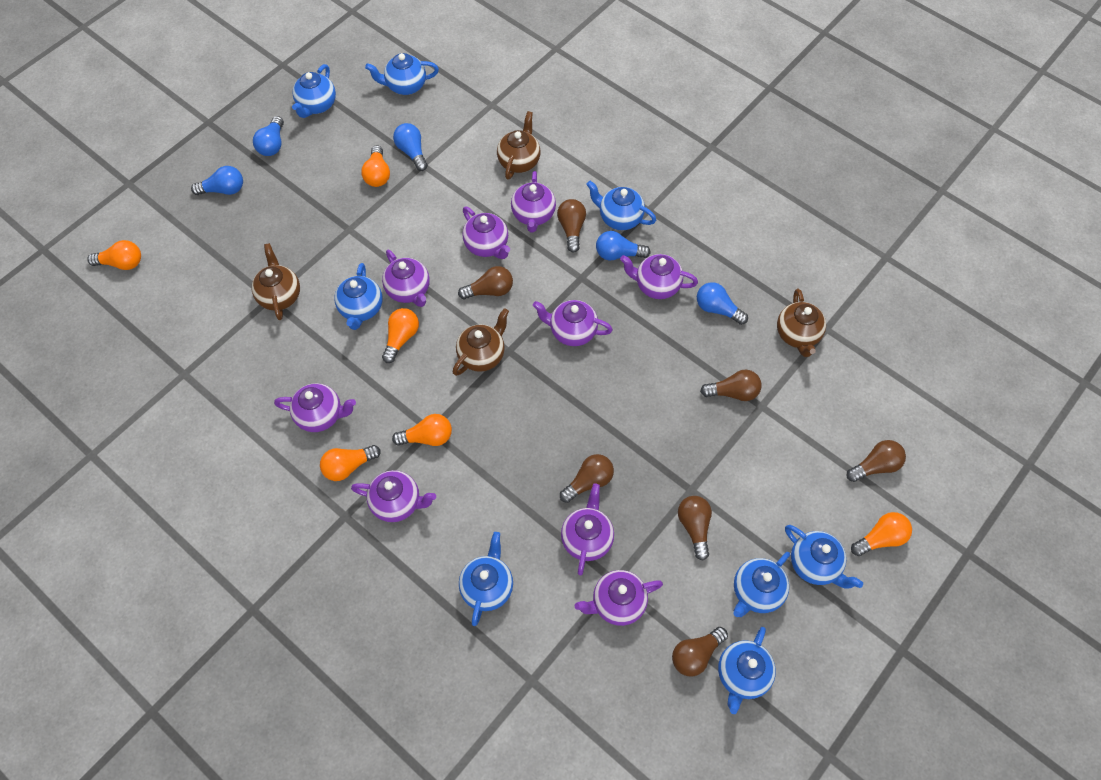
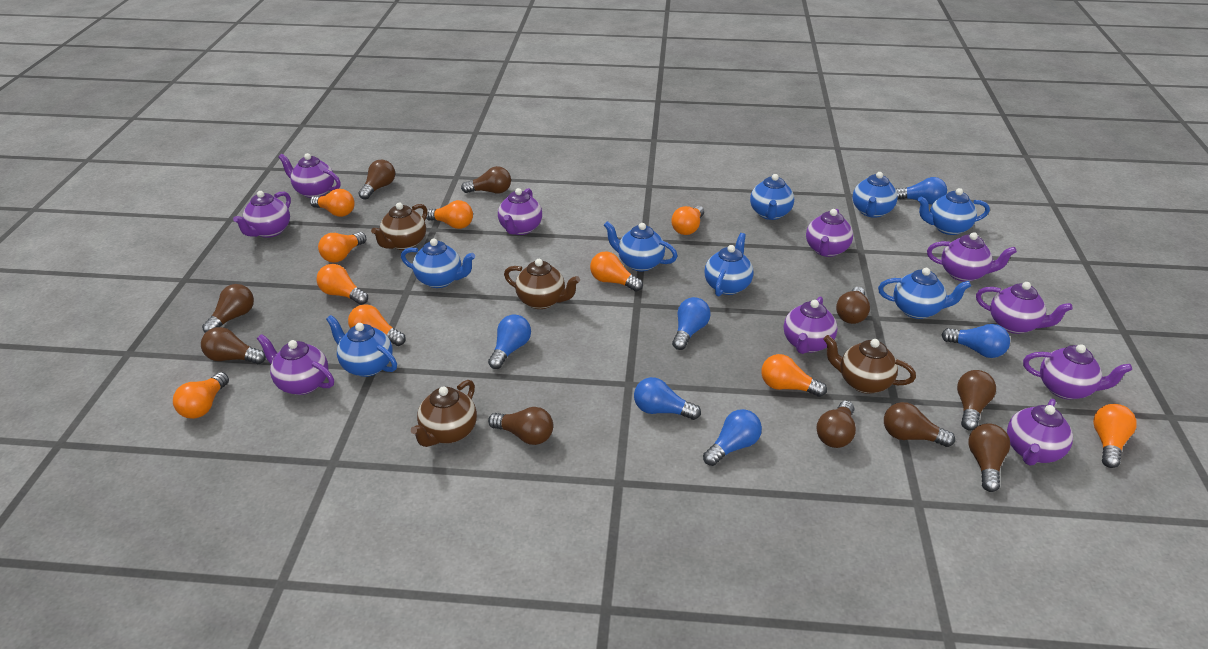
blue light bulb: 5 -> 6
brown light bulb: 7 -> 10
orange light bulb: 6 -> 10
purple teapot: 9 -> 10

